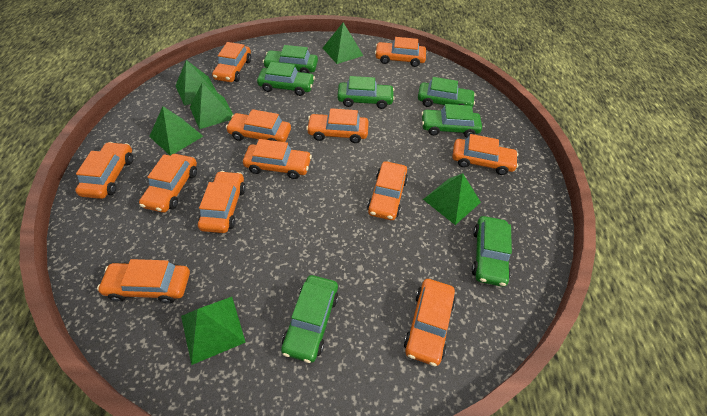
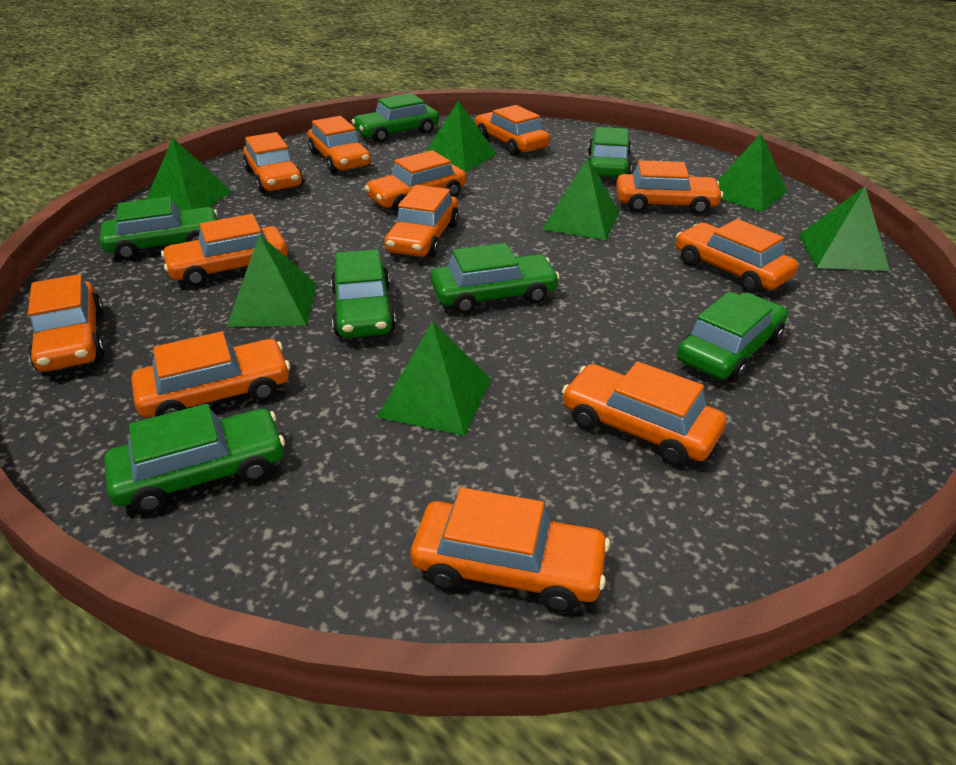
green pyramid: 6 -> 7

